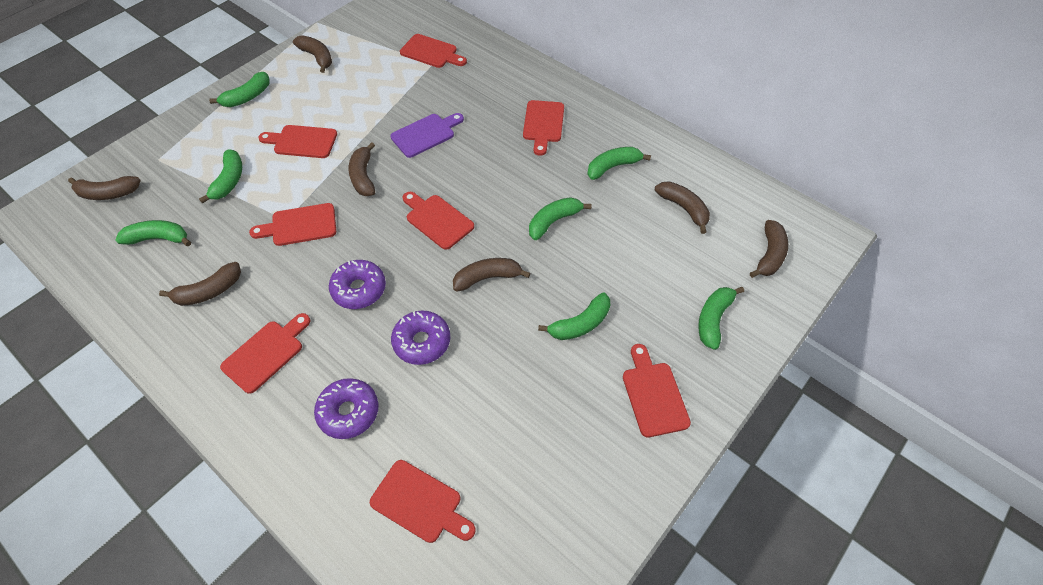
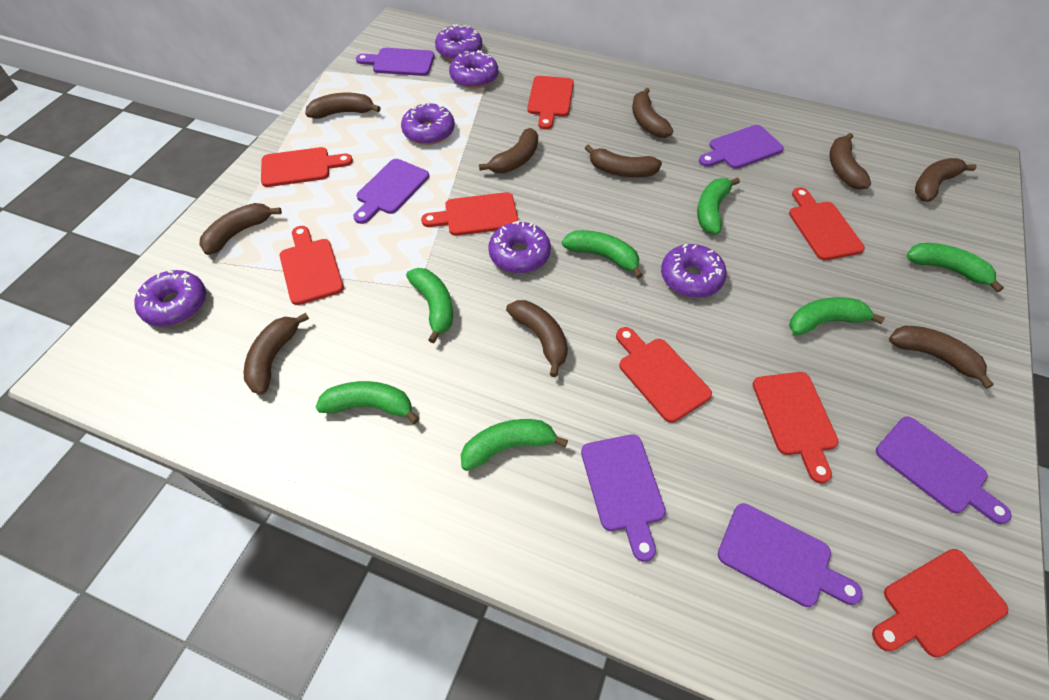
brown banana: 7 -> 10
purple cutting board: 1 -> 6
purple donut: 3 -> 6

